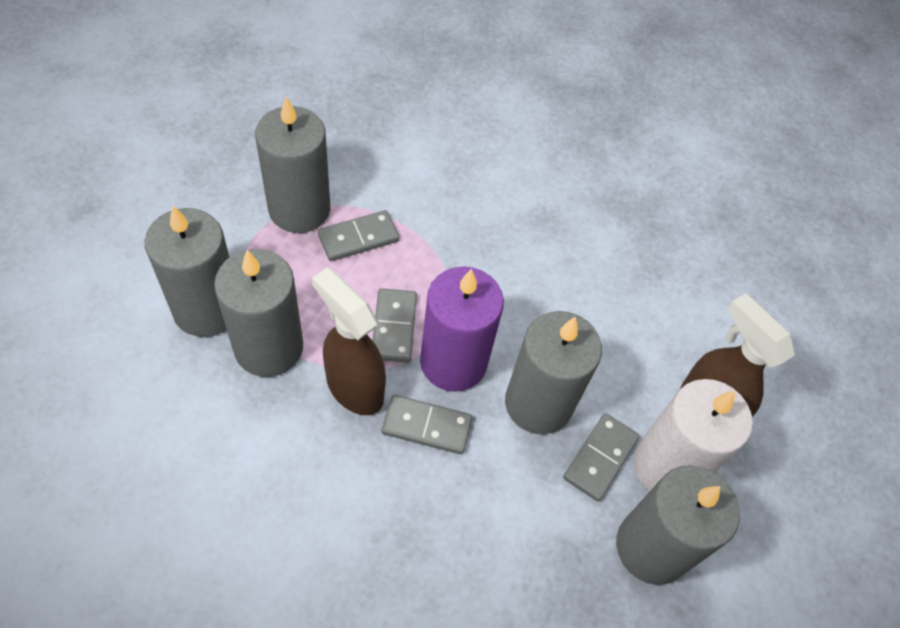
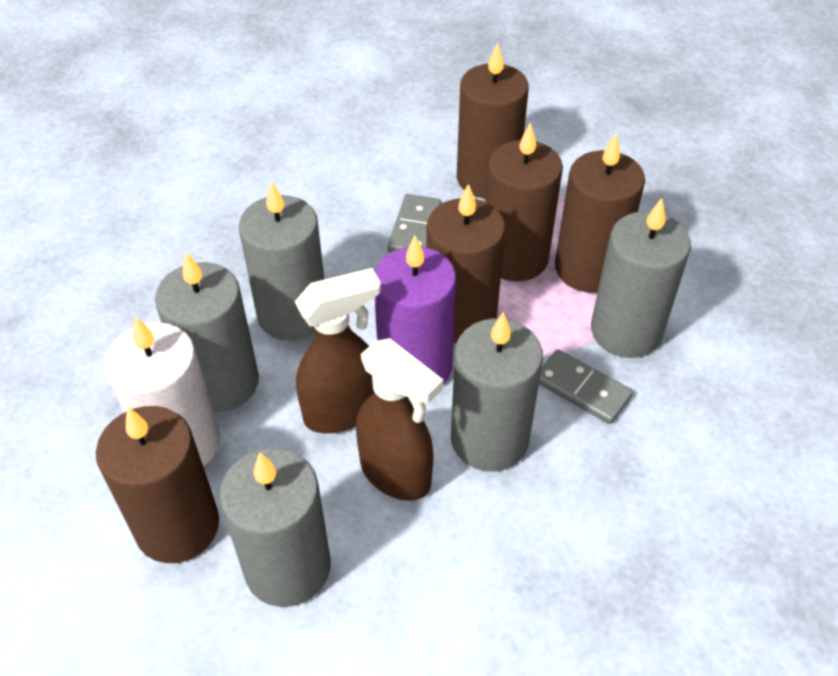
brown candle: 0 -> 5
grey domino: 4 -> 2

